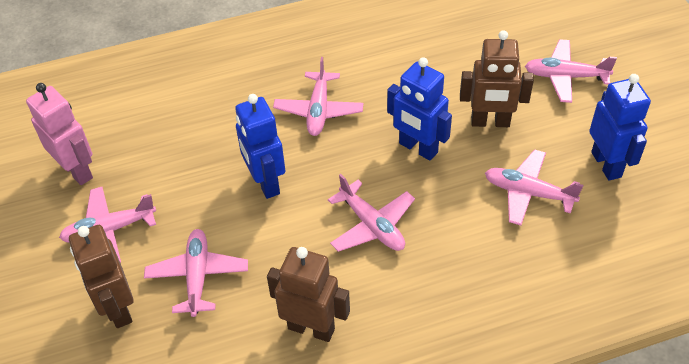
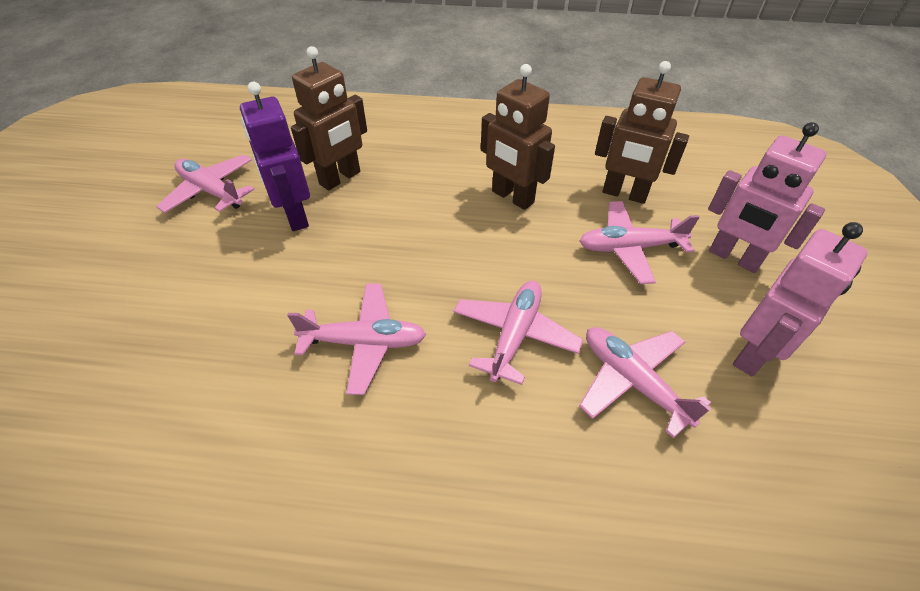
blue robot: 3 -> 0
pink plane: 6 -> 5
pink robot: 1 -> 2
purple robot: 0 -> 1

